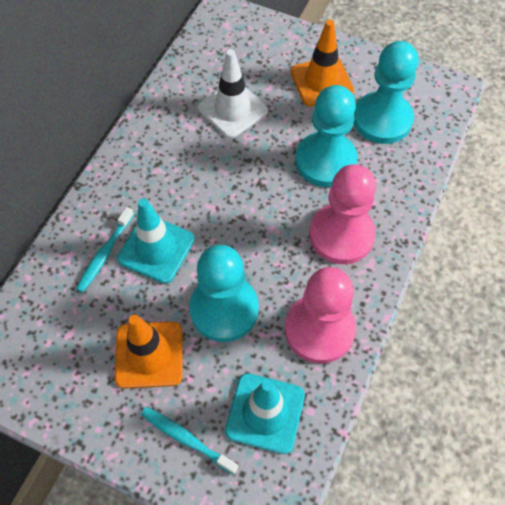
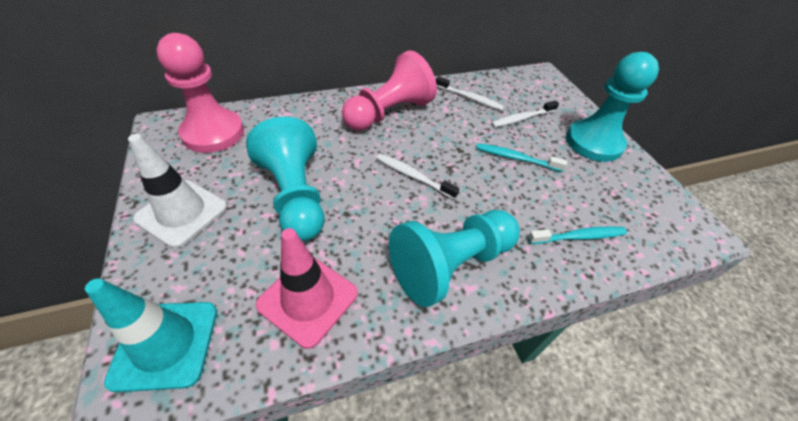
orange traffic cone: 2 -> 0
pink traffic cone: 0 -> 1
turquoise traffic cone: 2 -> 1
white toothbrush: 0 -> 3

